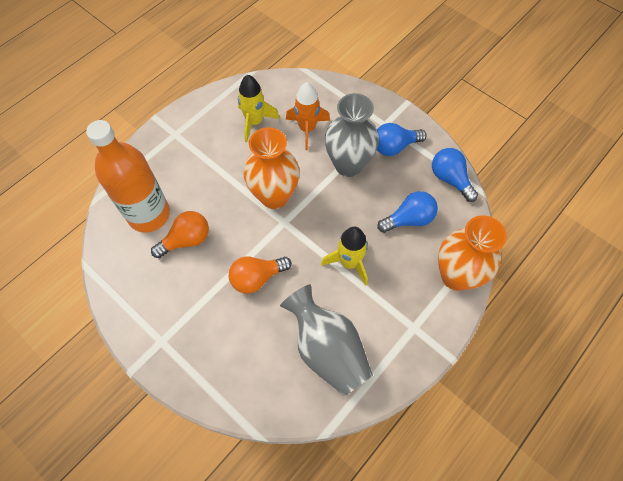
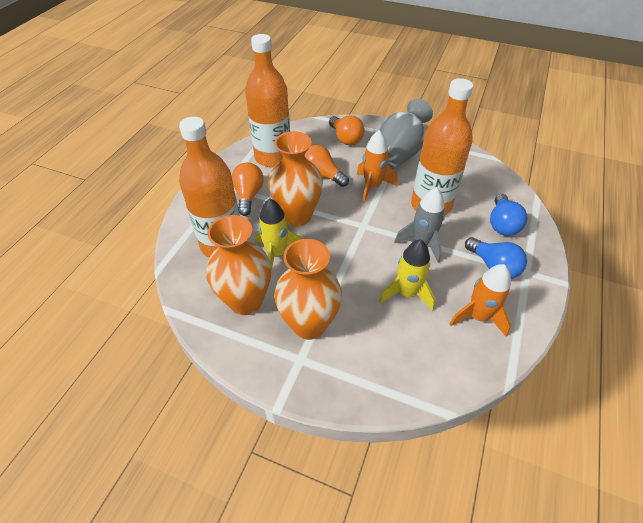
blue light bulb: 3 -> 2
grey rocket: 0 -> 1
grey vase: 2 -> 1
orange bottle: 1 -> 3
orange light bulb: 2 -> 3
orange rocket: 1 -> 2
orange vase: 2 -> 3

